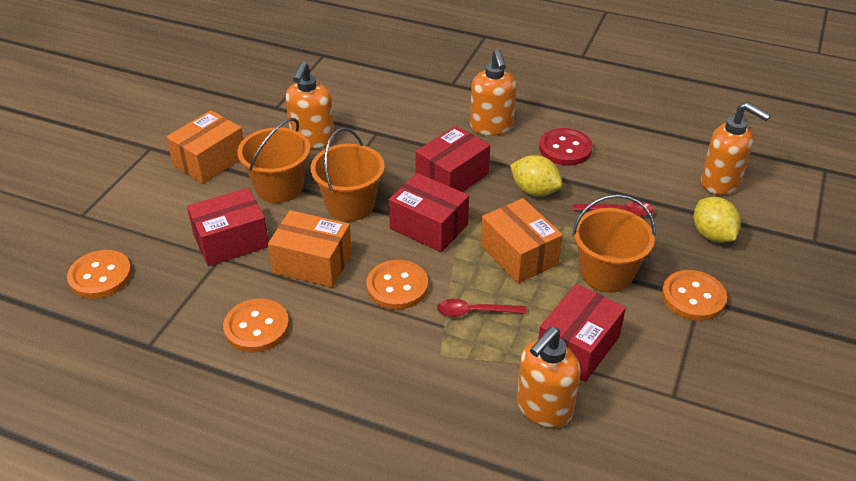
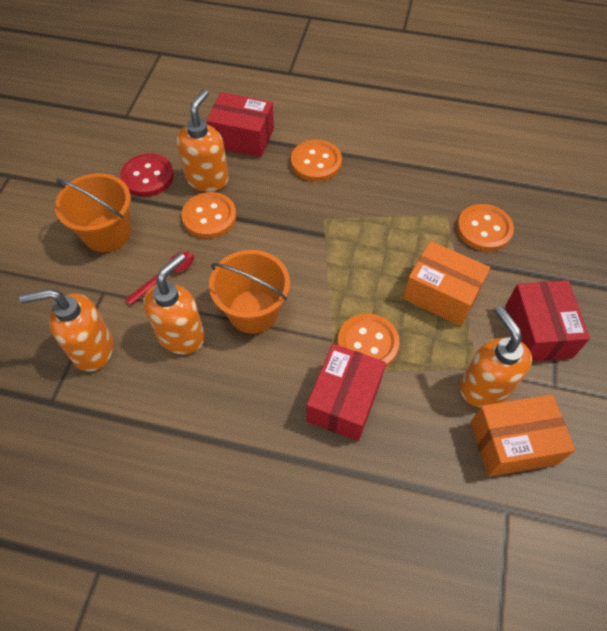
orange box: 3 -> 2
orange bucket: 3 -> 2
red box: 4 -> 3
red spoon: 2 -> 1
yellow lemon: 2 -> 0

